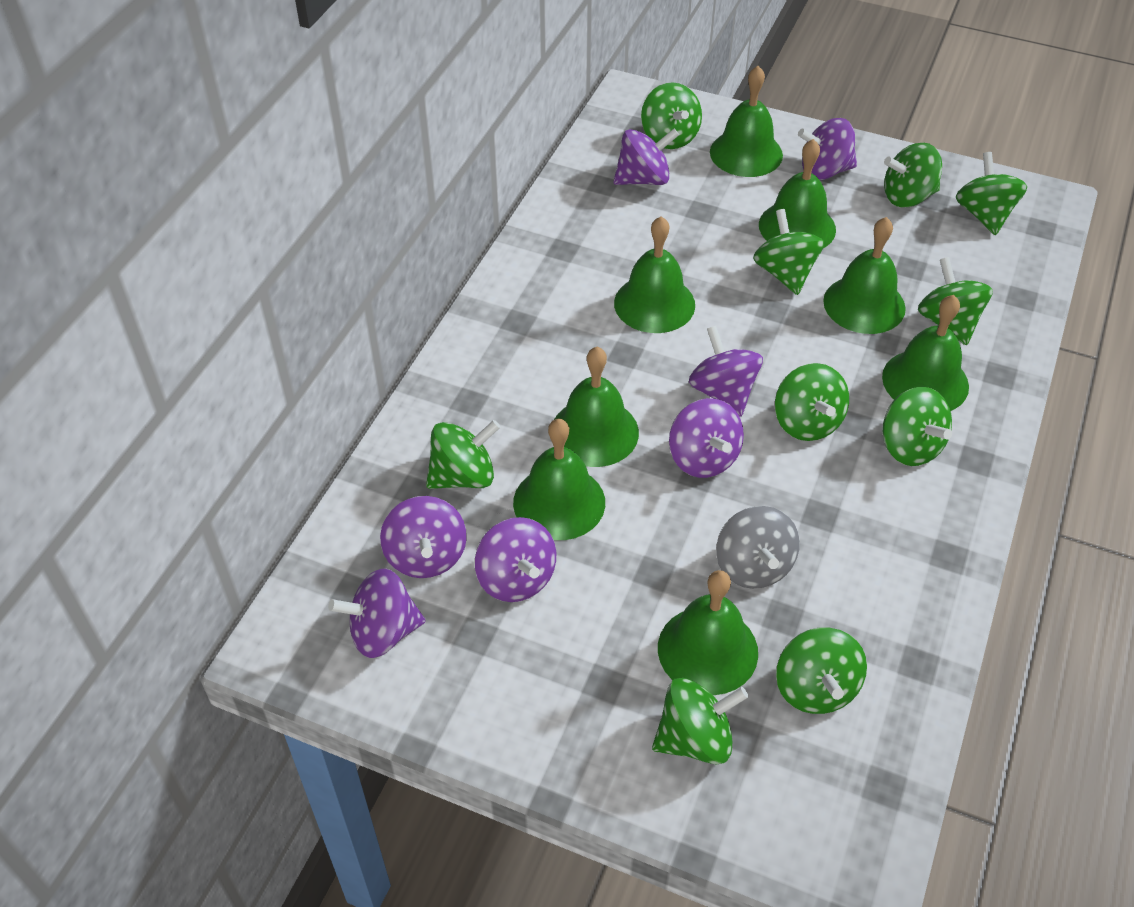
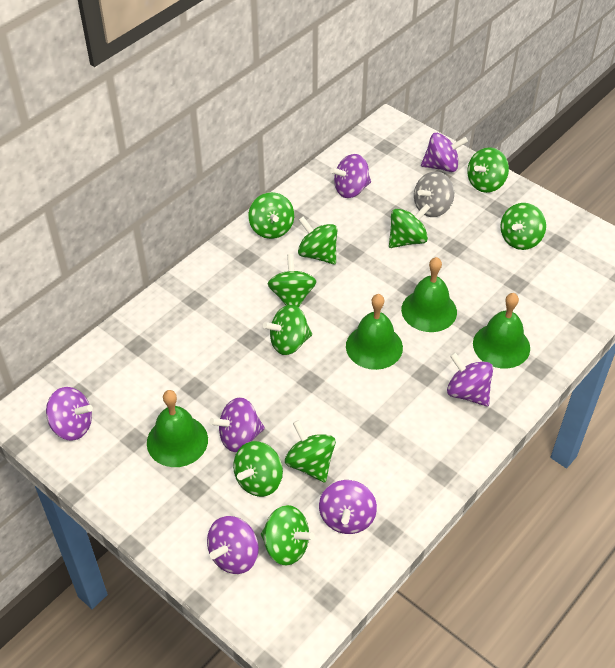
green bell: 8 -> 4

